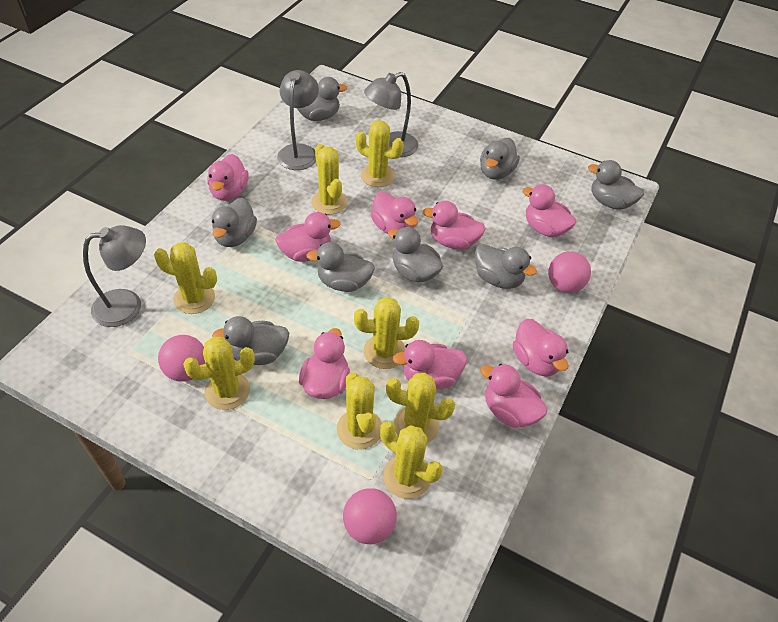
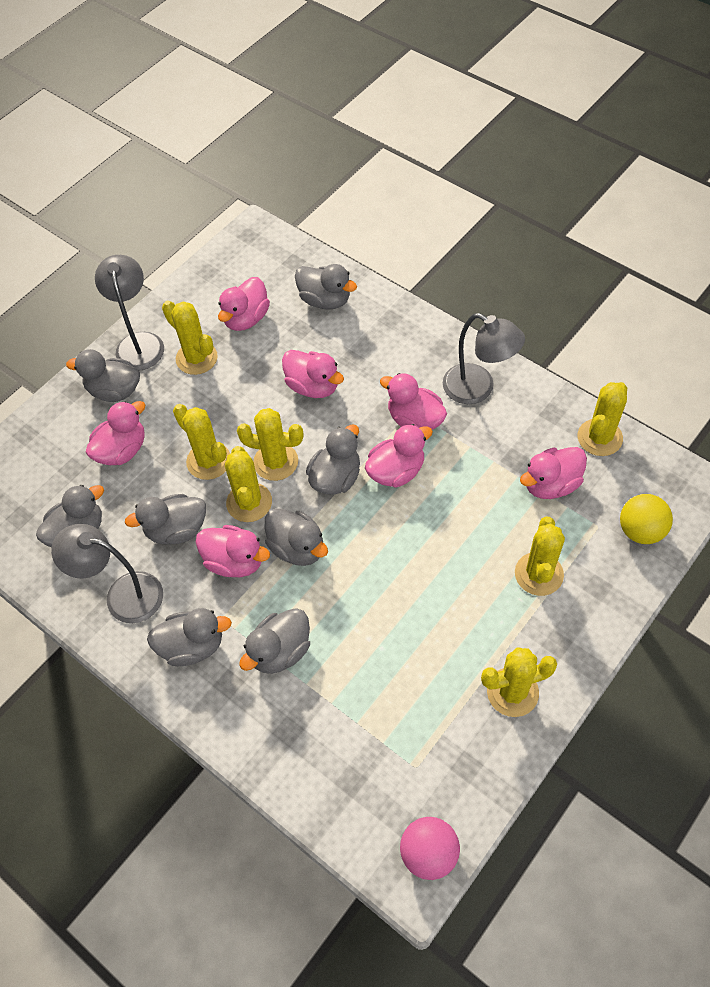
pink ball: 3 -> 1
pink duck: 9 -> 7
yellow ball: 0 -> 1
yellow cactus: 8 -> 7

